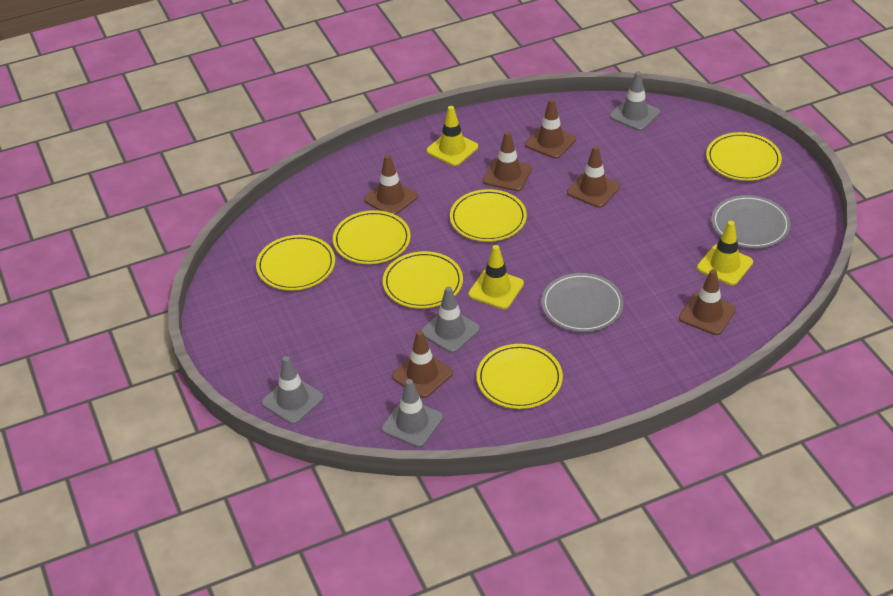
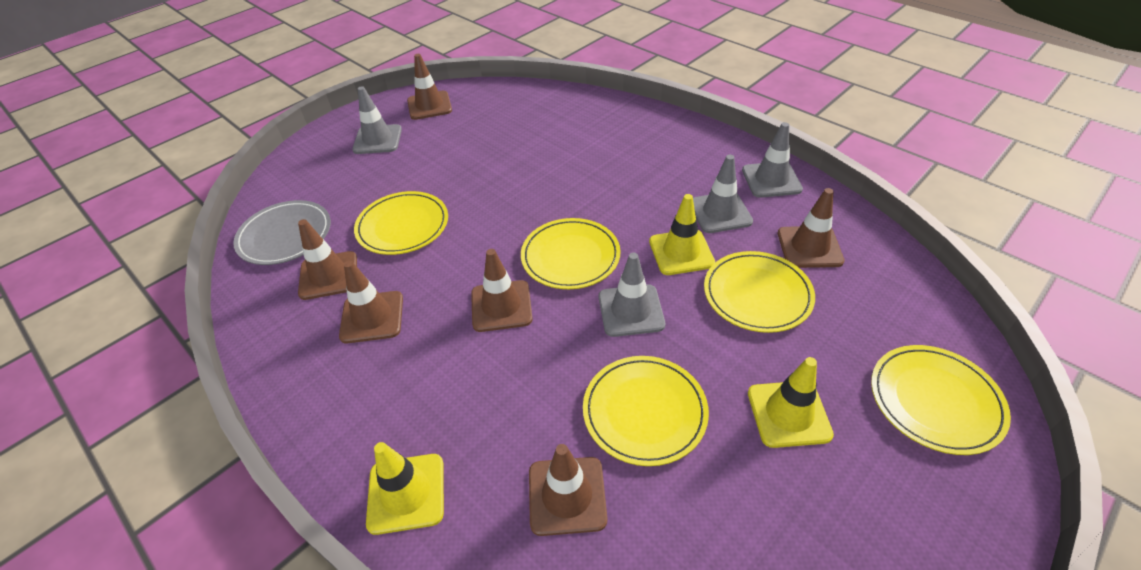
grey plate: 2 -> 1
yellow plate: 6 -> 5

